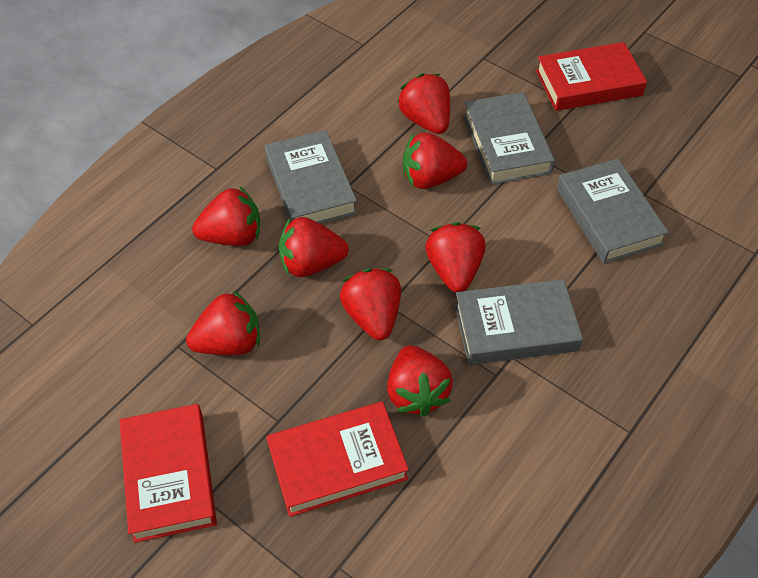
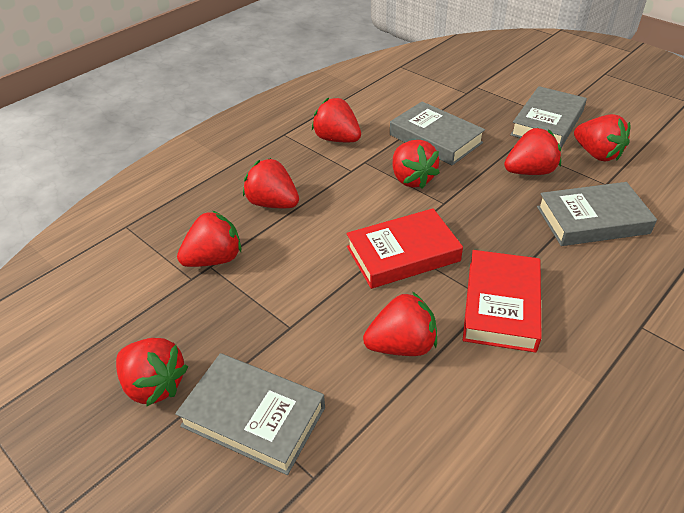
red book: 3 -> 2

